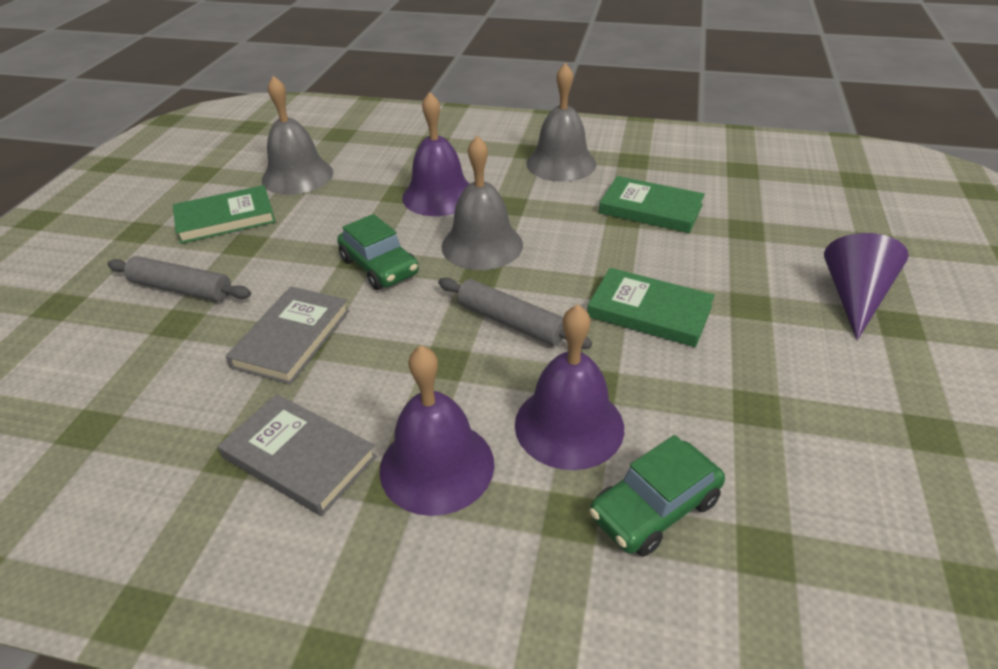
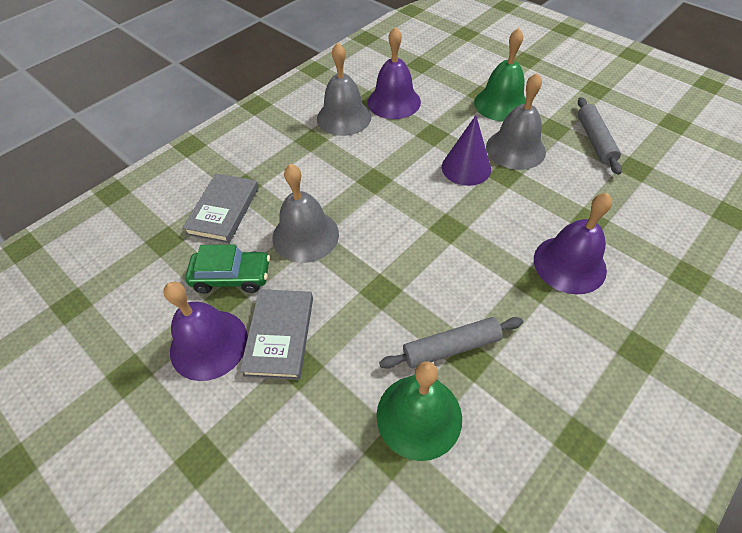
green bell: 0 -> 2
green book: 3 -> 0
green car: 2 -> 1

